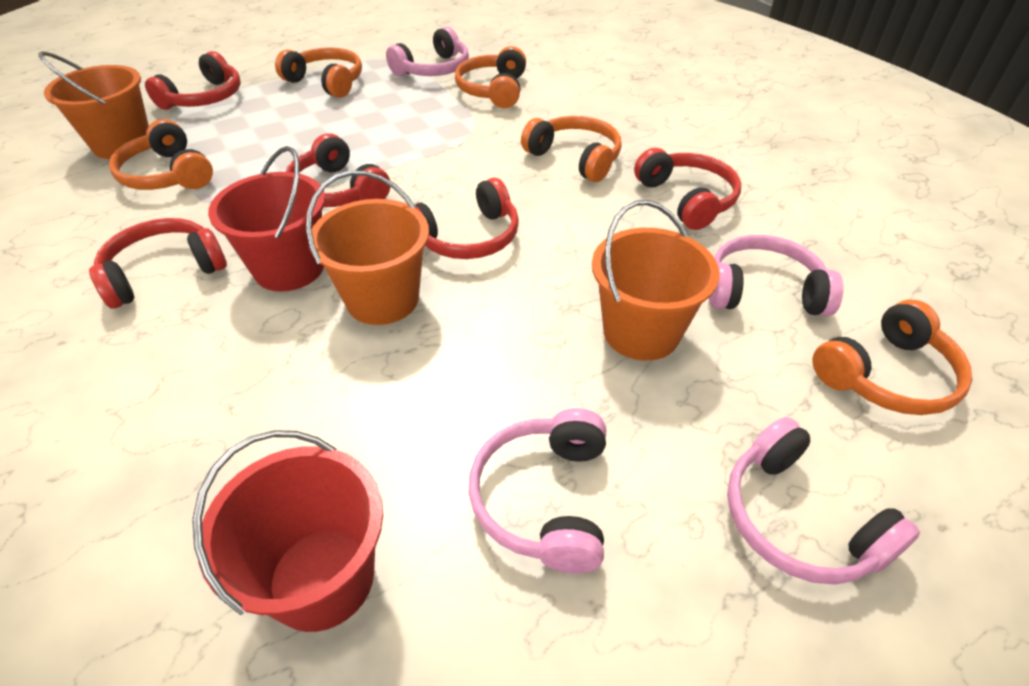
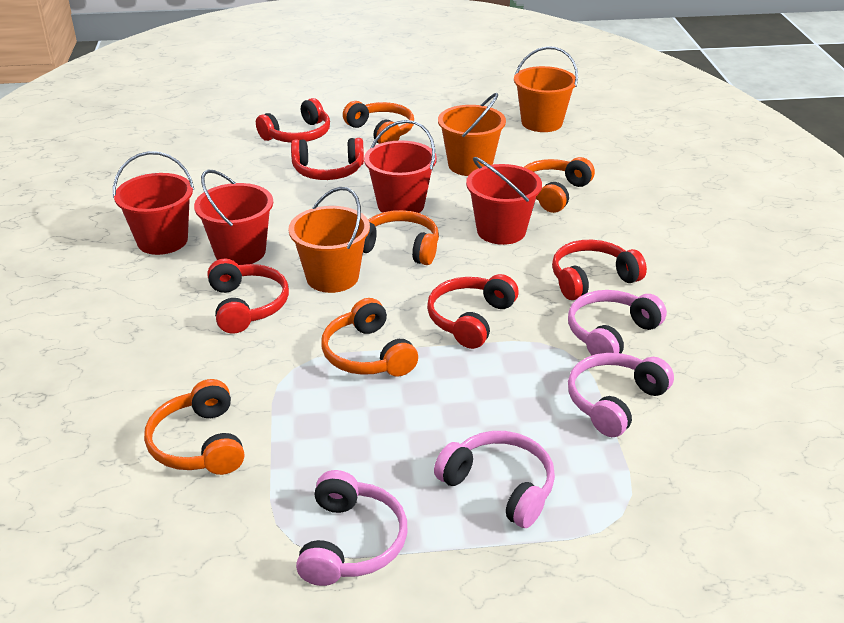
red bucket: 2 -> 4

